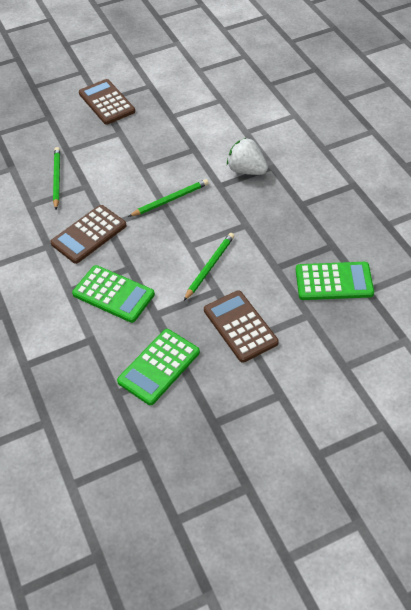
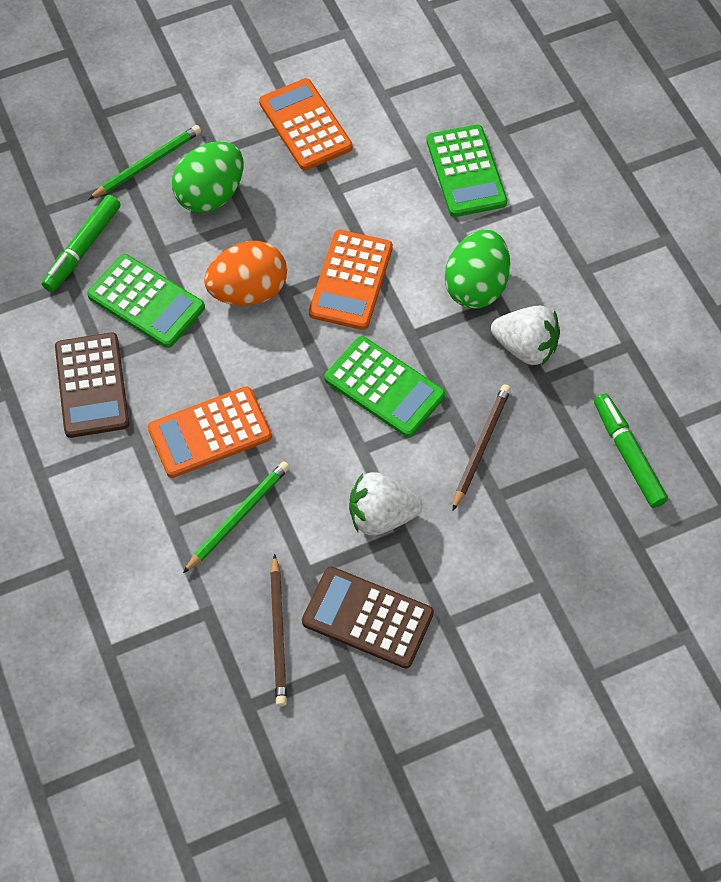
brown calculator: 3 -> 2
brown pencil: 0 -> 2
green egg: 0 -> 2
green marker: 0 -> 2
green pencil: 3 -> 2
orange calculator: 0 -> 3
orange egg: 0 -> 1
white strawberry: 1 -> 2

